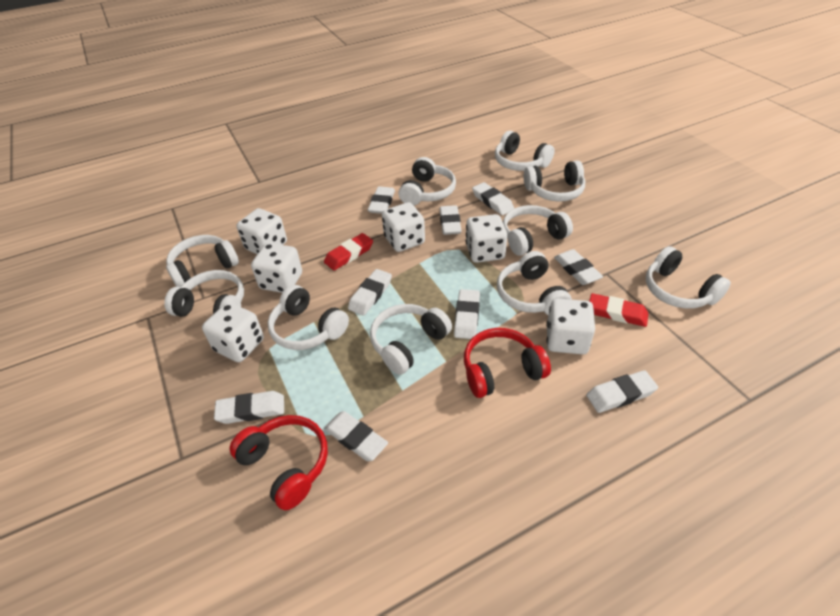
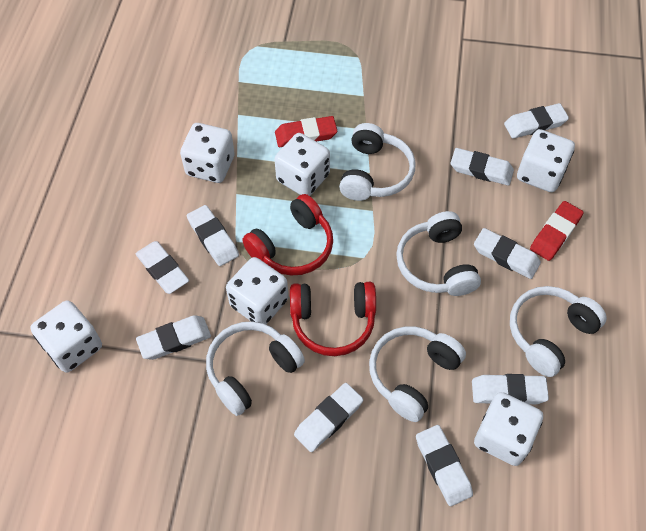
white headphones: 10 -> 5

